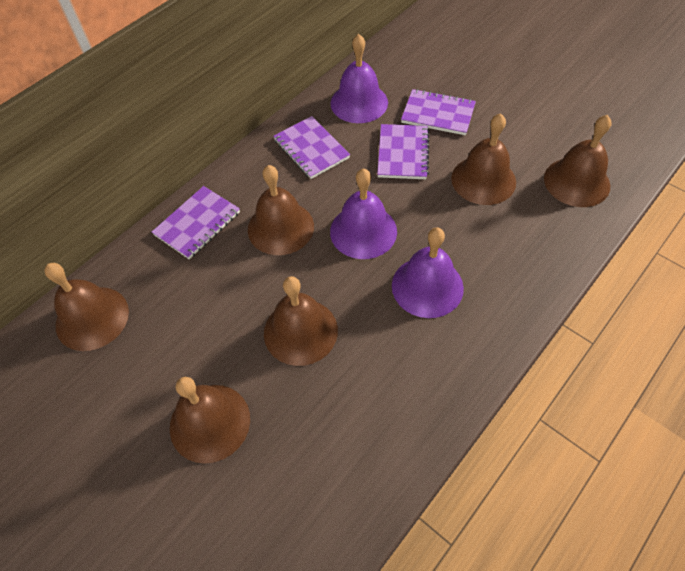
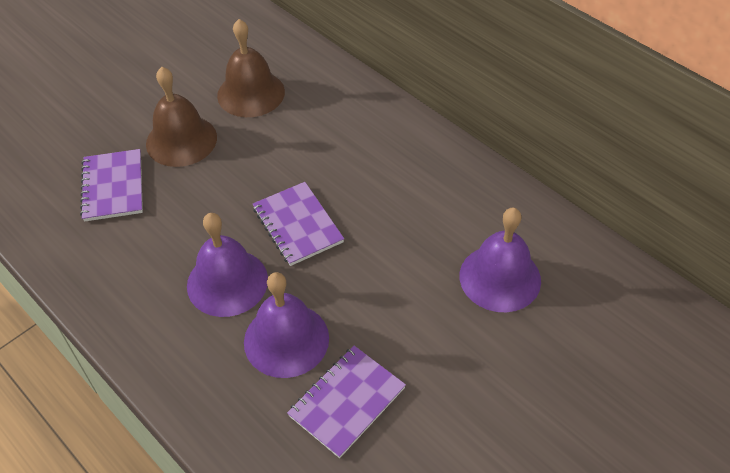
brown bell: 6 -> 2
purple notebook: 4 -> 3

